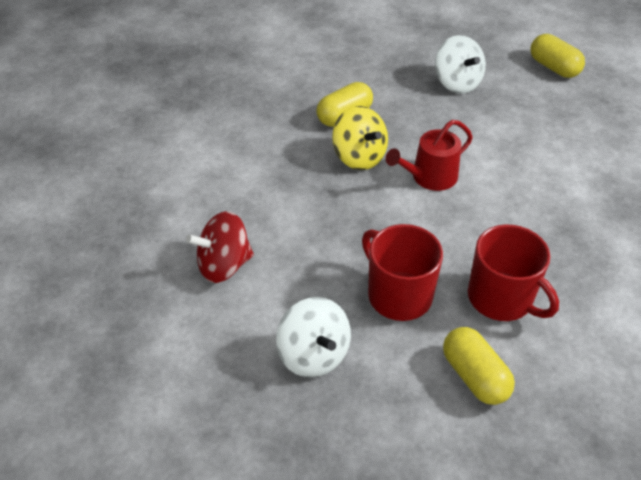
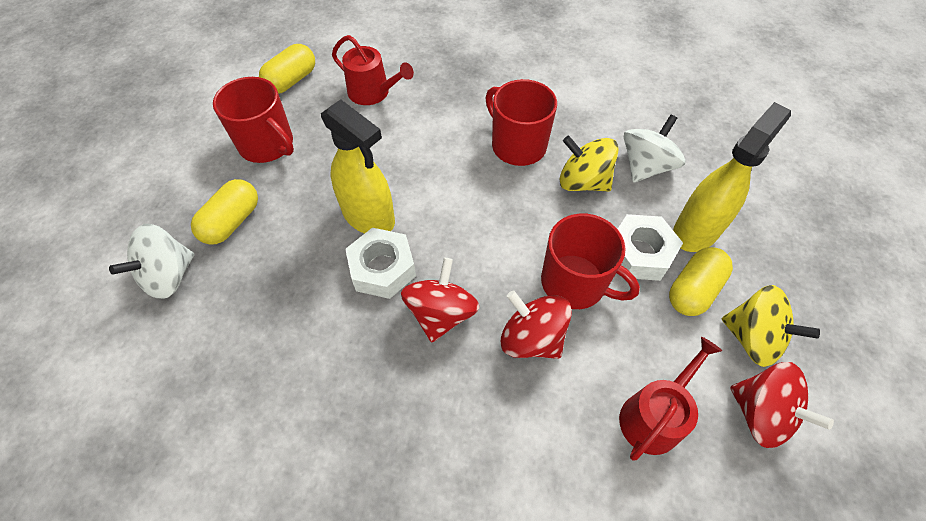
red mug: 2 -> 3
red spinning top: 1 -> 3
red watering can: 1 -> 2
white nut: 0 -> 2
yellow spinning top: 1 -> 2
yellow spray bottle: 0 -> 2

